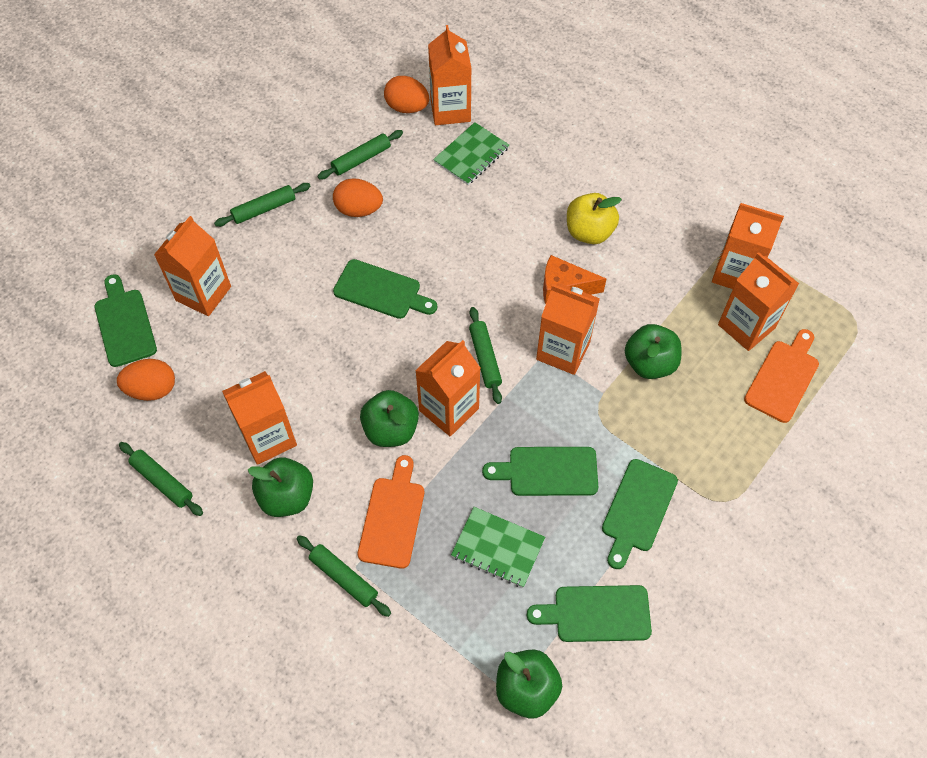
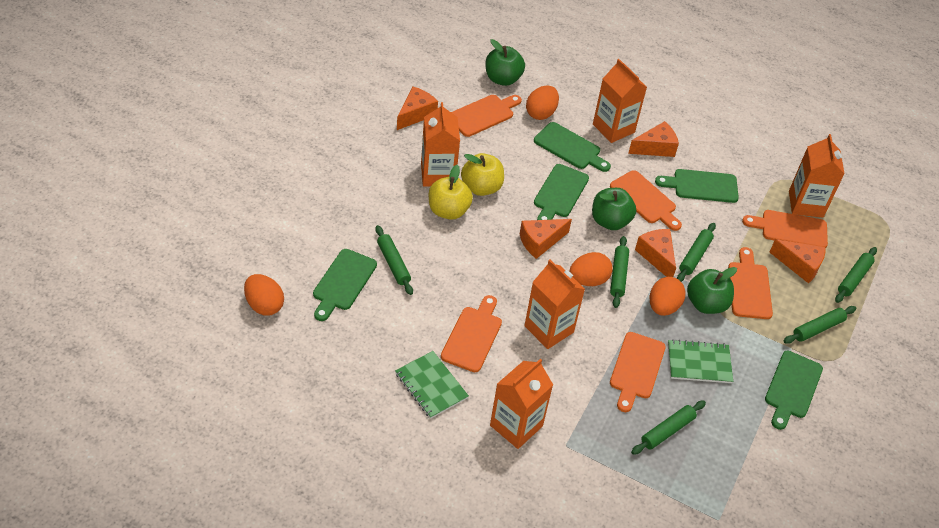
green apple: 4 -> 3
green rolling pin: 5 -> 6
orange carton: 7 -> 5
orange cheese: 1 -> 5
orange cutting board: 2 -> 6
orange egg: 3 -> 4
yellow apple: 1 -> 2

